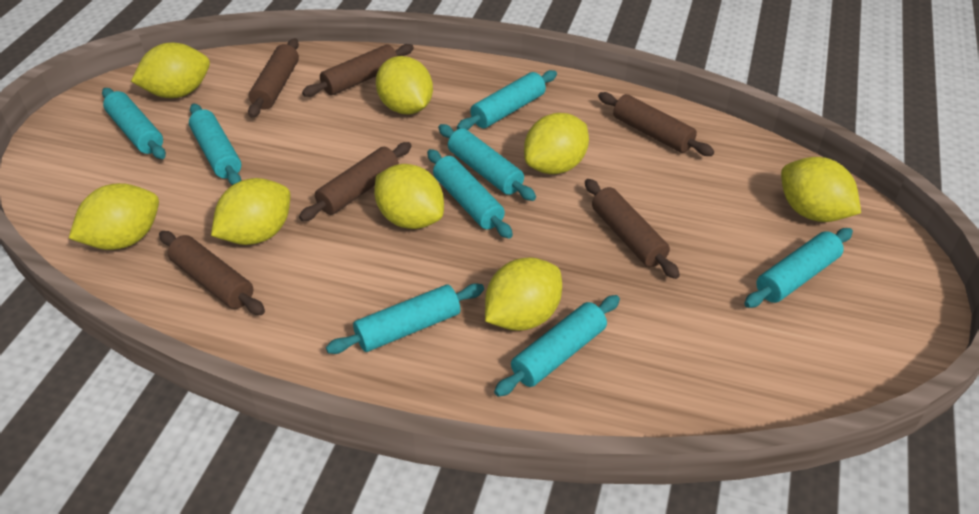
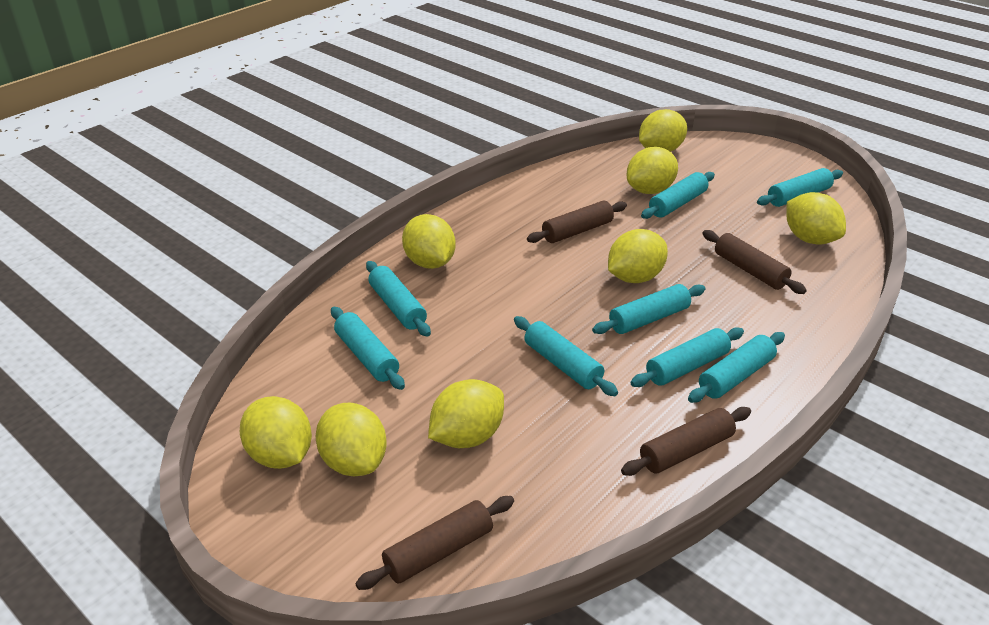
brown rolling pin: 6 -> 4

